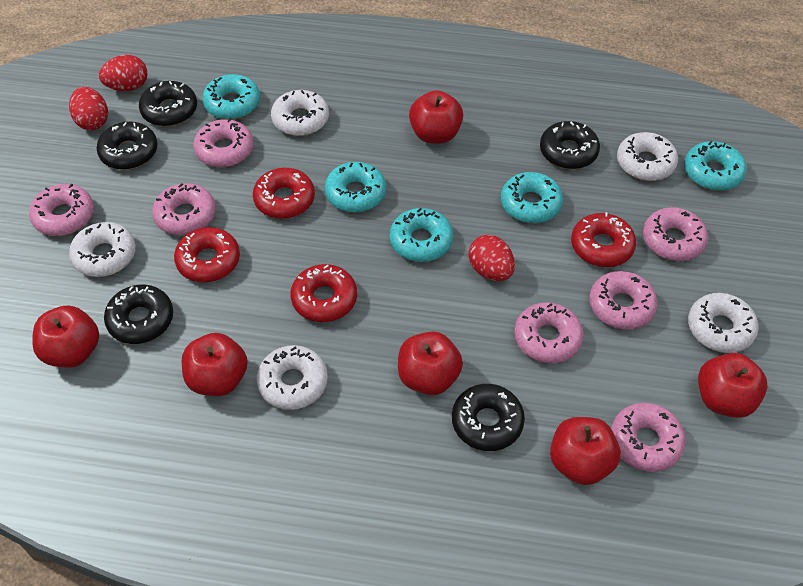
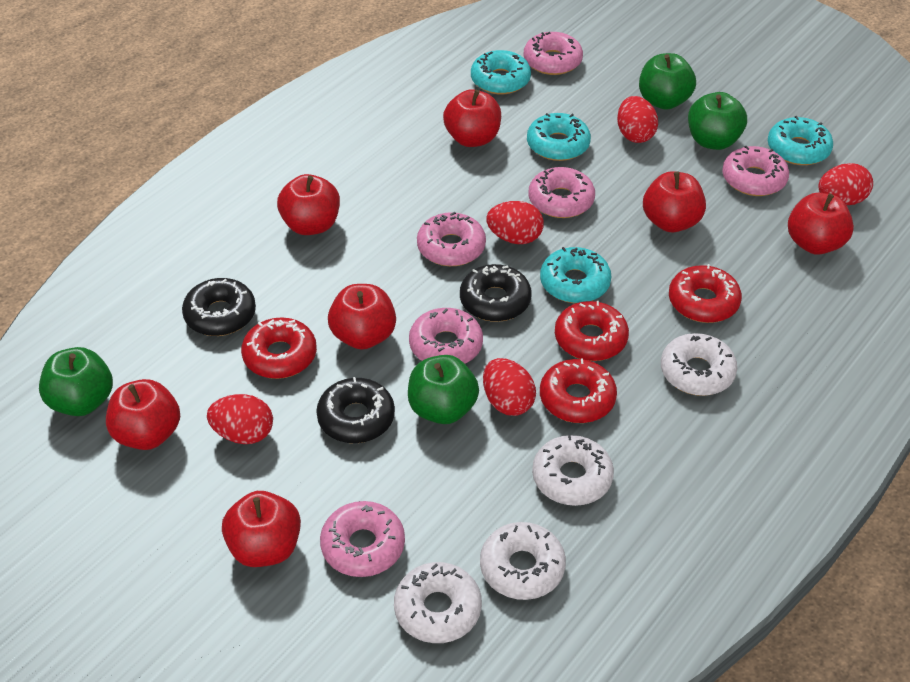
black donut: 5 -> 3
green apple: 0 -> 4
pink donut: 7 -> 6
red apple: 6 -> 7
red egg: 3 -> 5
turquoise donut: 5 -> 4
white donut: 5 -> 4

